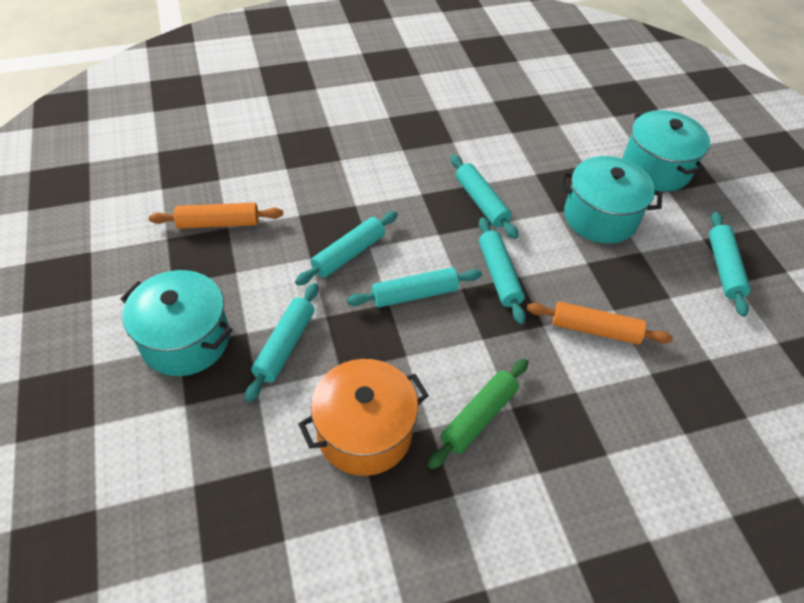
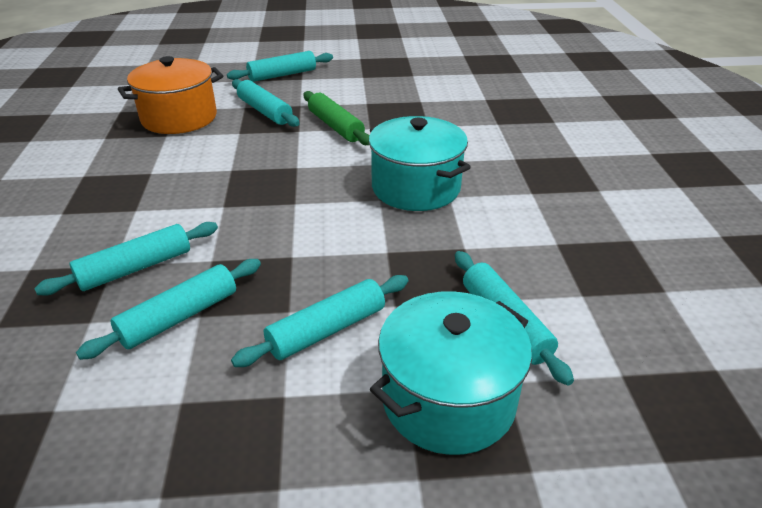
orange rolling pin: 2 -> 0
turquoise pot: 3 -> 2

